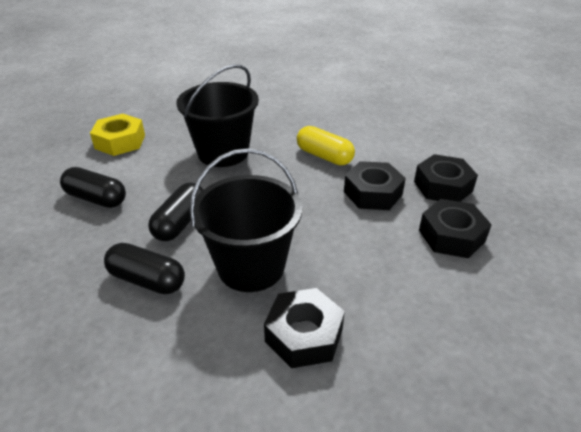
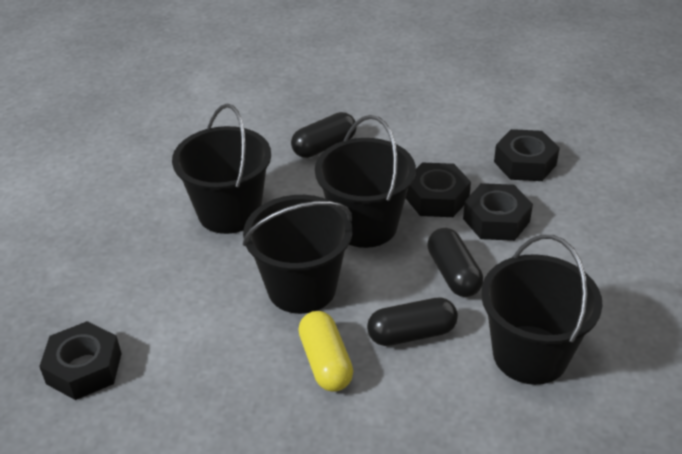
black bucket: 2 -> 4
yellow nut: 1 -> 0

